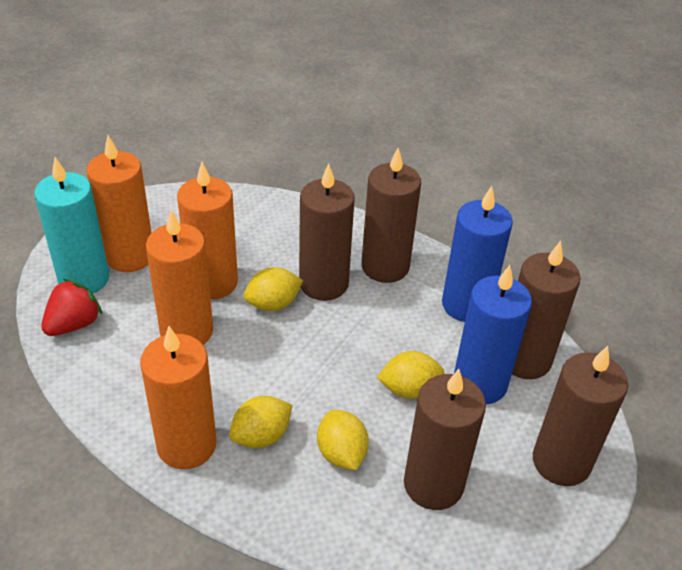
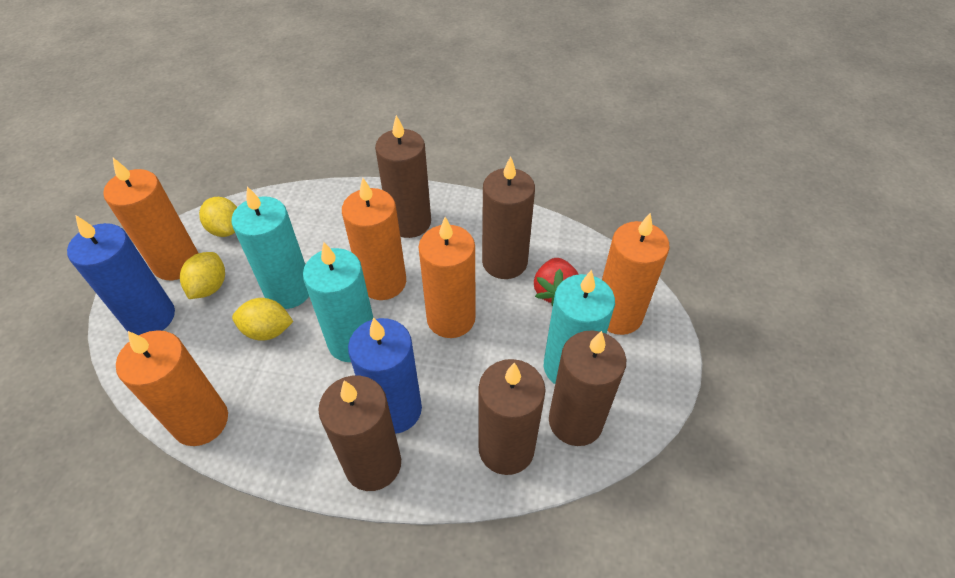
orange candle: 4 -> 5
turquoise candle: 1 -> 3
yellow lemon: 4 -> 3

